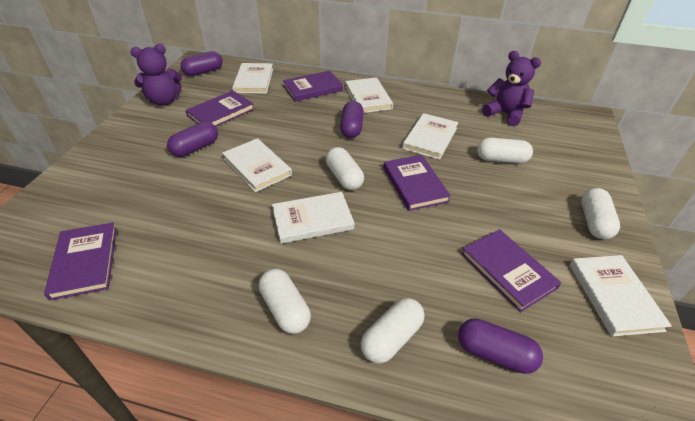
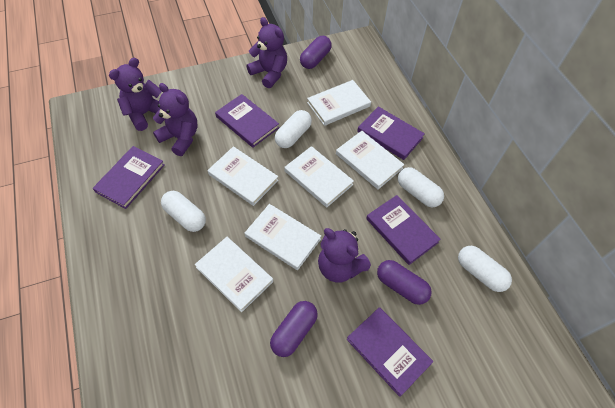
purple capsule: 4 -> 3
purple teddy bear: 2 -> 4
white capsule: 5 -> 4

